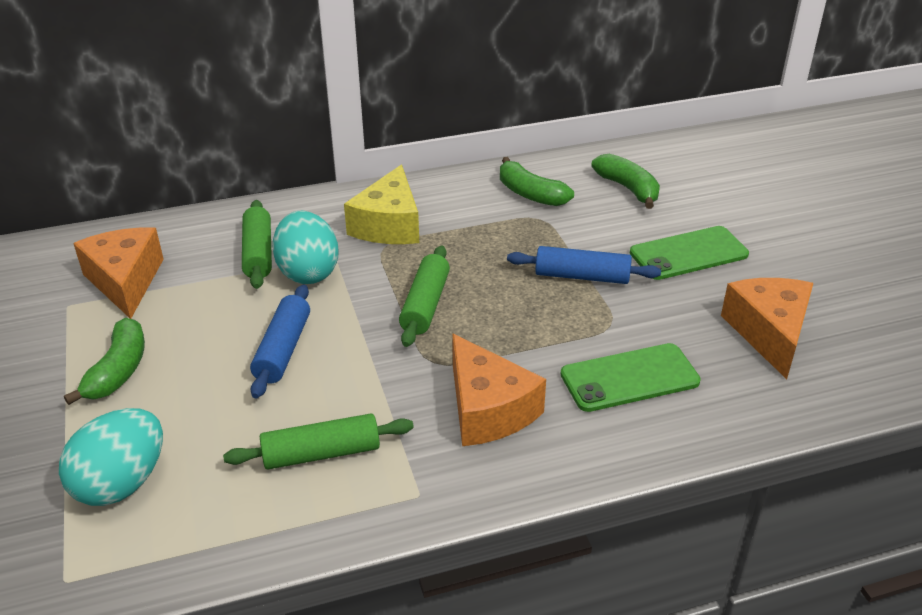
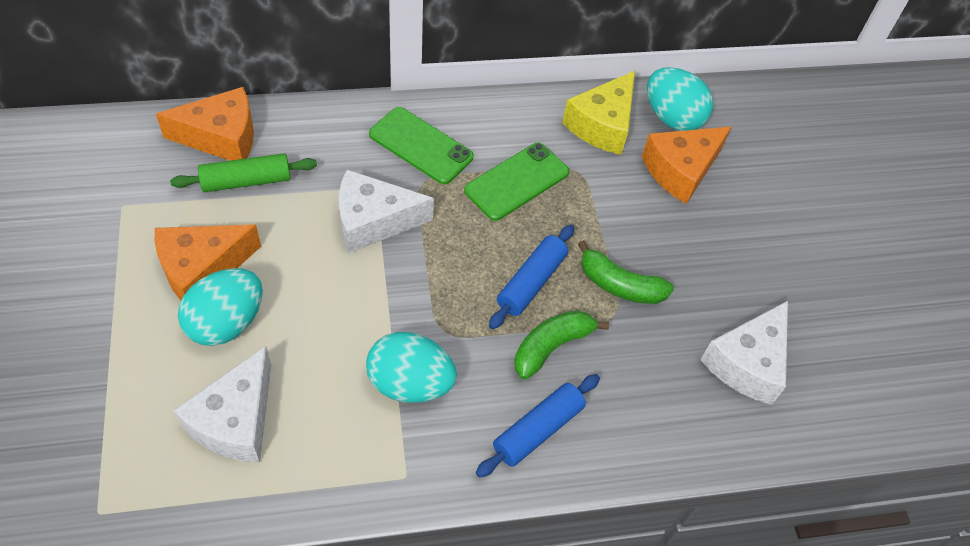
green banana: 3 -> 2
green rolling pin: 3 -> 1
turquoise egg: 2 -> 3
white cheese: 0 -> 3

